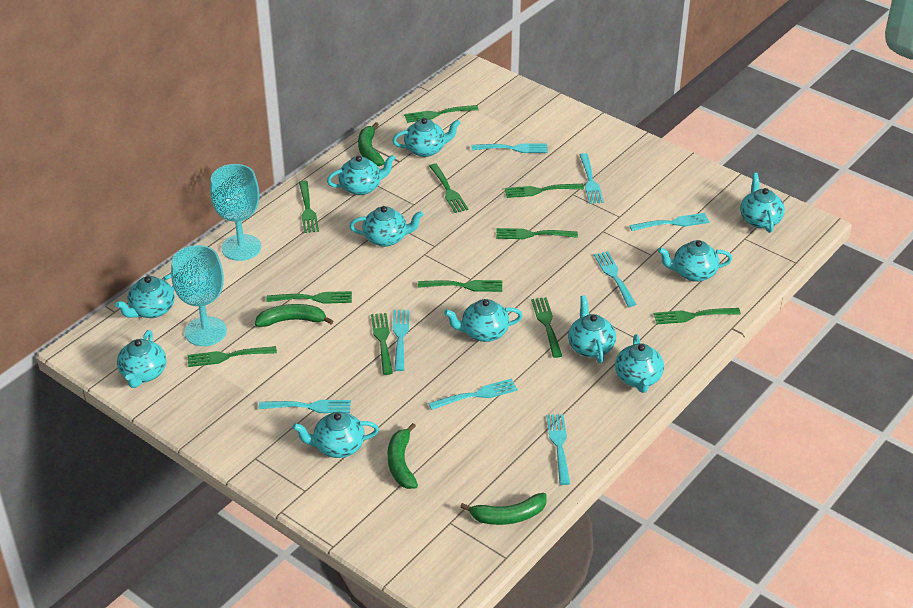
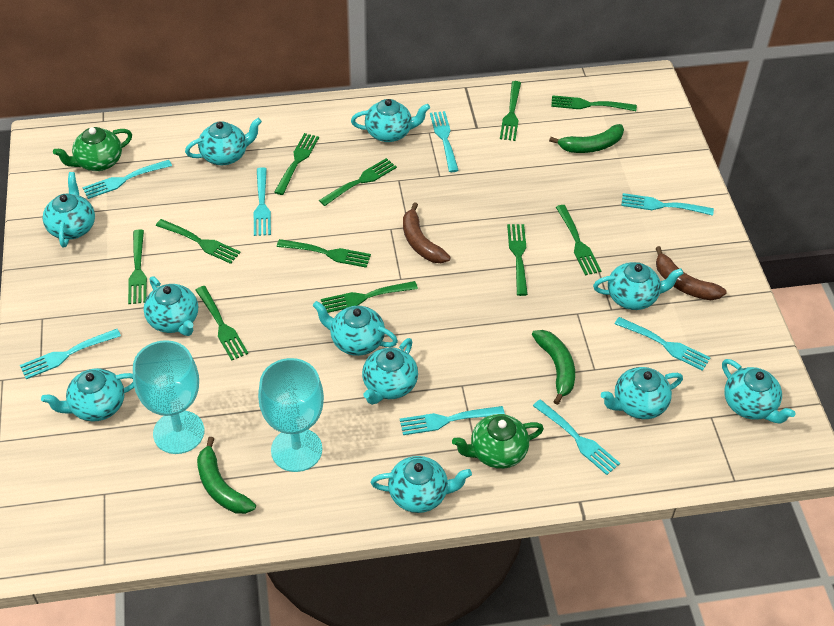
brown banana: 0 -> 2
green banana: 4 -> 3
green teapot: 0 -> 2

